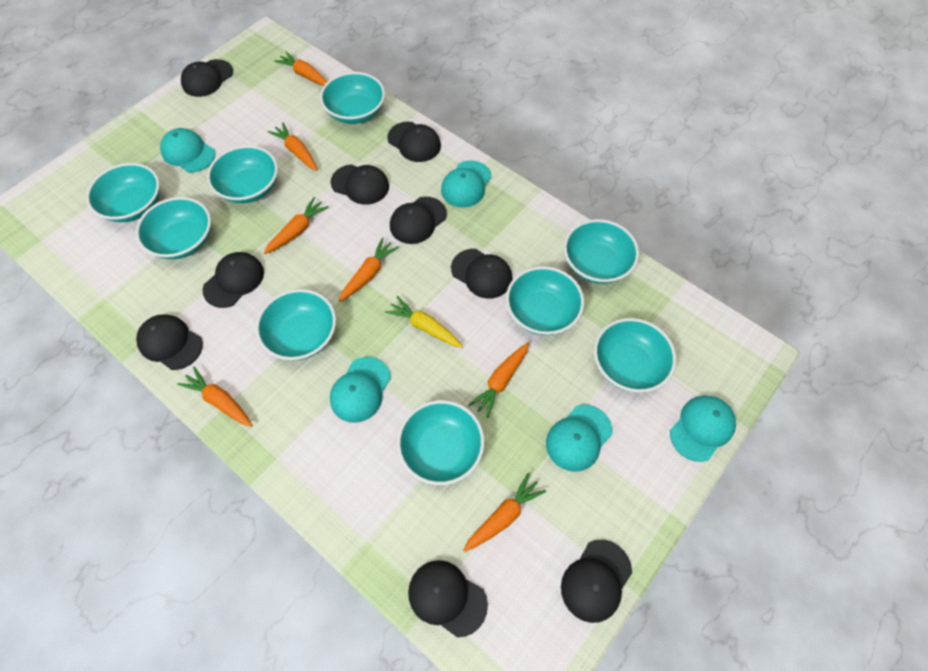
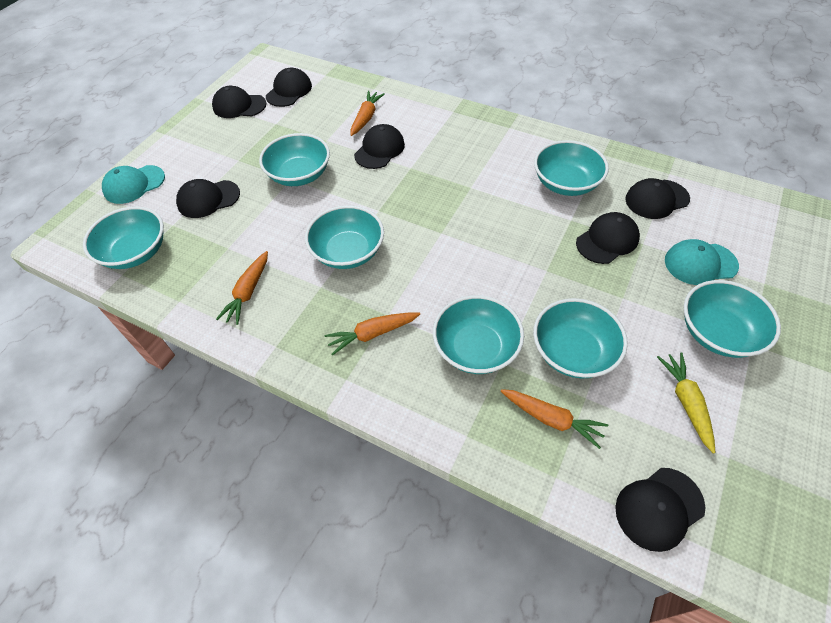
black cap: 9 -> 7
orange carrot: 7 -> 4
turquoise bowl: 9 -> 7
turquoise cap: 5 -> 2

